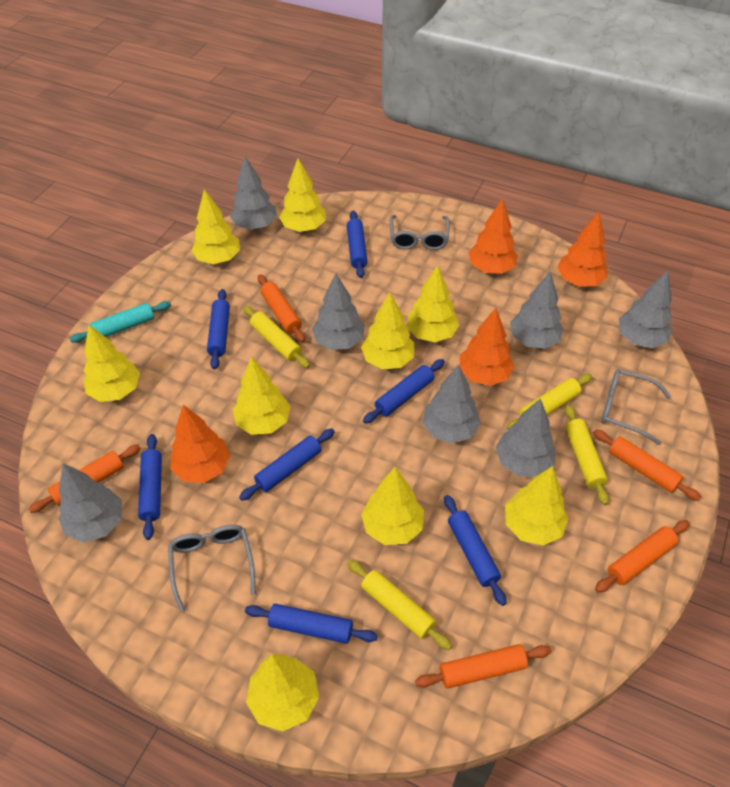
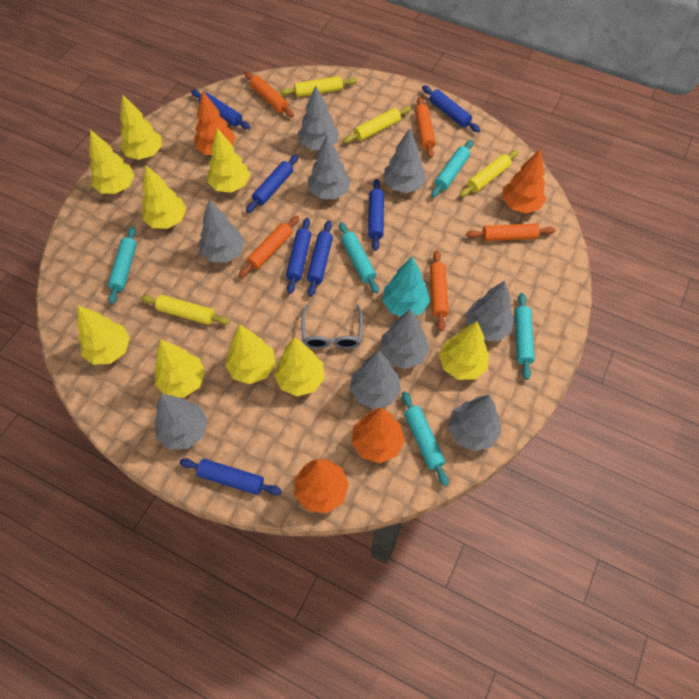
grey glasses: 3 -> 1
grey tree: 7 -> 9
turquoise rolling pin: 1 -> 5
turquoise tree: 0 -> 1

